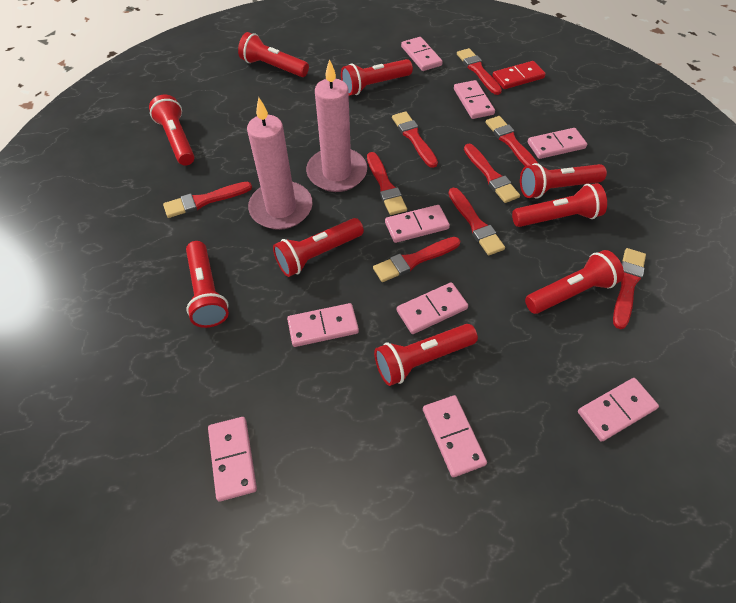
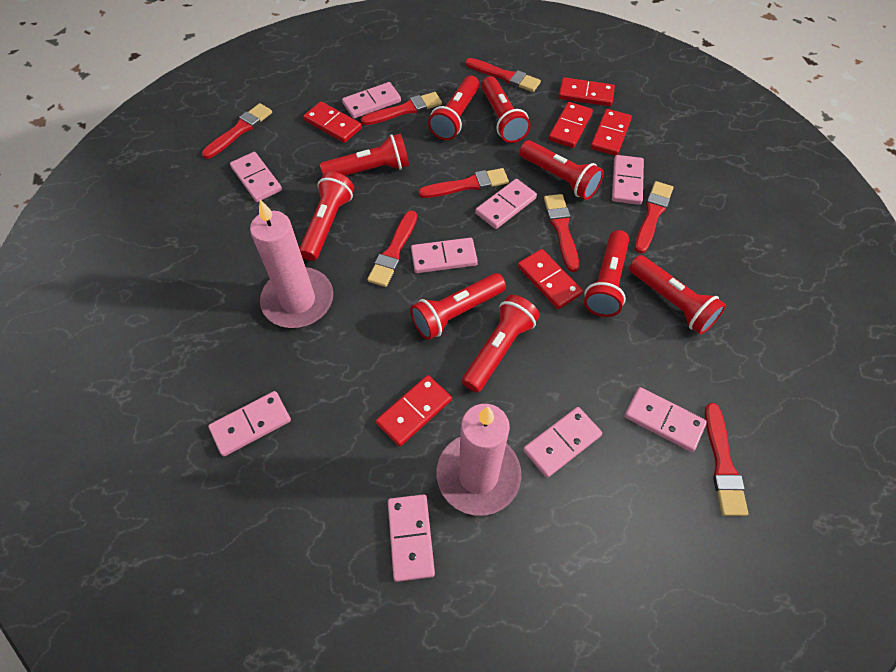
red brush: 9 -> 8
red domino: 1 -> 6

